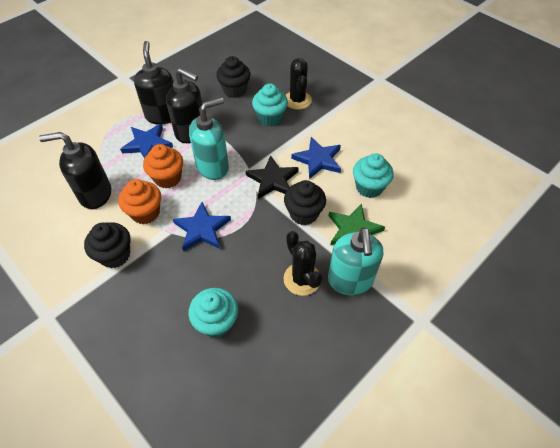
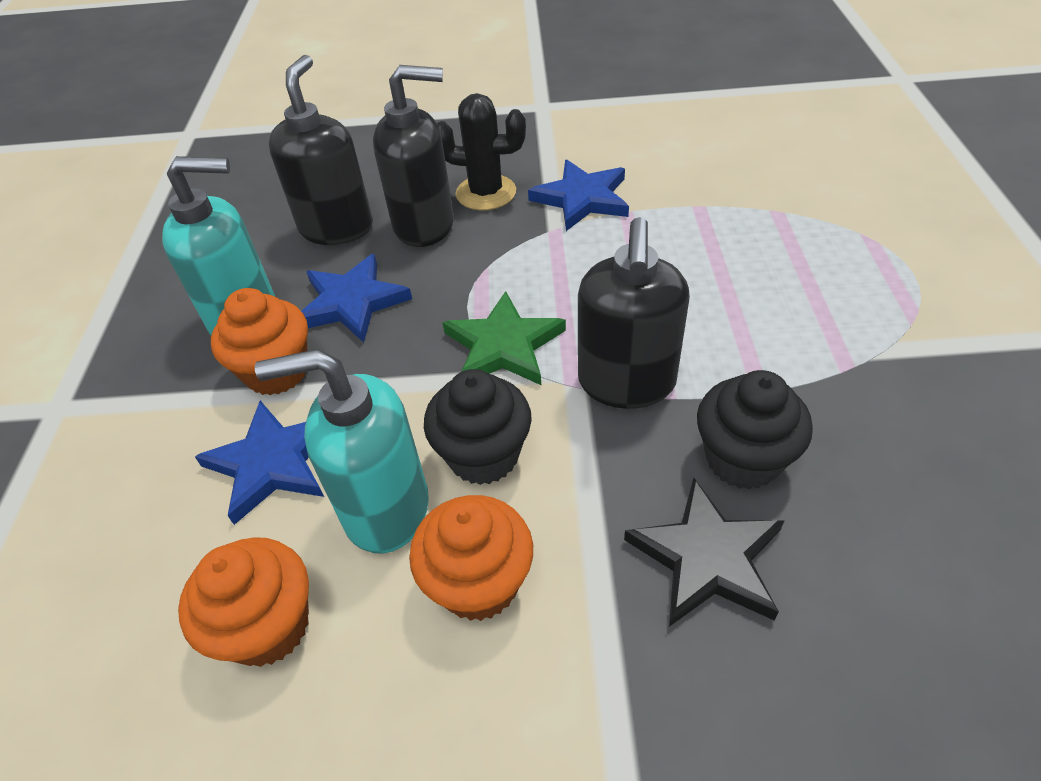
black cactus: 2 -> 1
black cupcake: 3 -> 2
orange cupcake: 2 -> 3
turquoise cupcake: 3 -> 0

